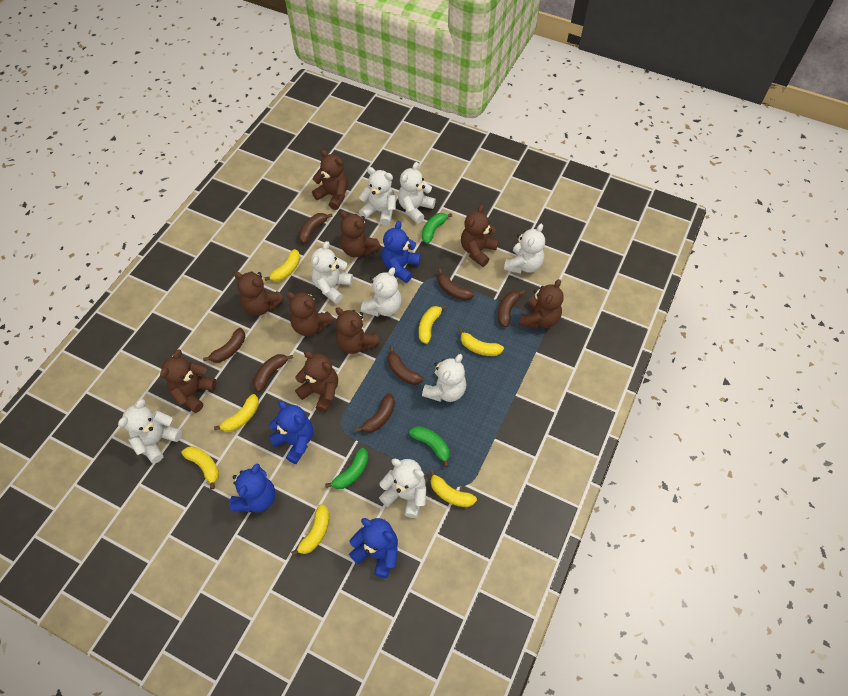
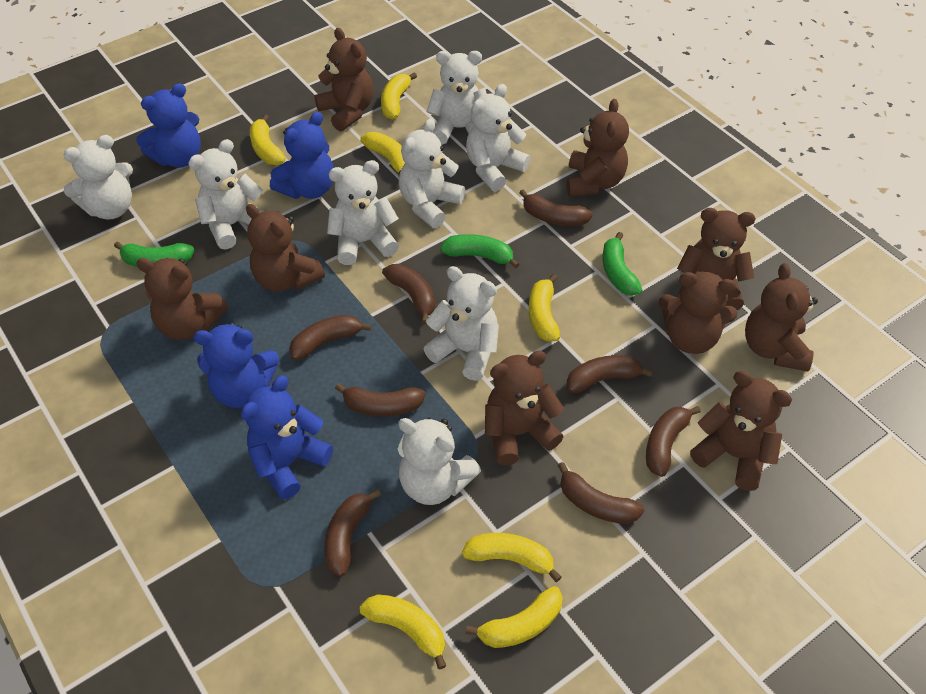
brown banana: 7 -> 8

